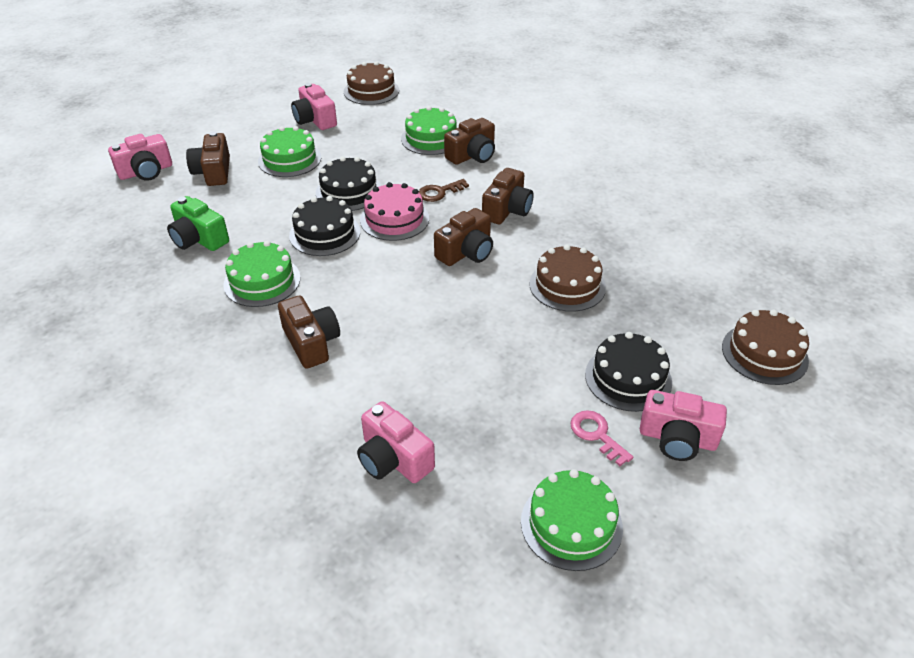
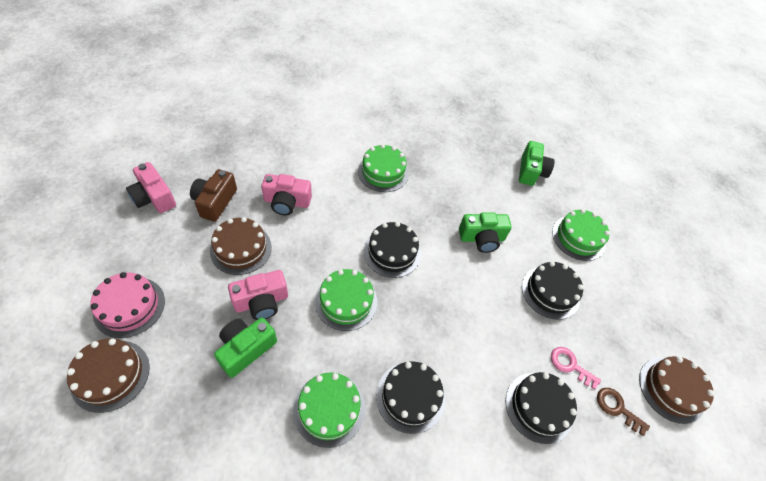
black cake: 3 -> 4
brown camera: 5 -> 1
green camera: 1 -> 3
pink camera: 4 -> 3

